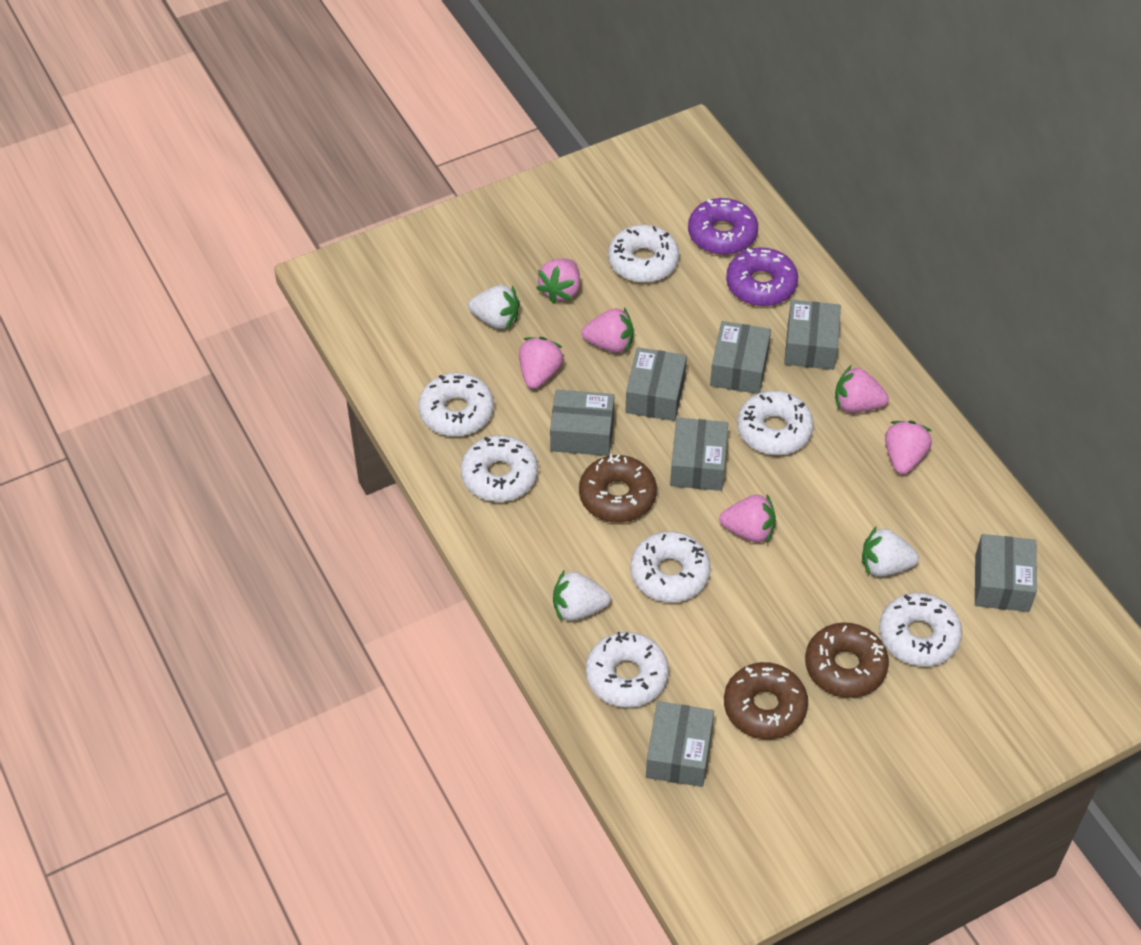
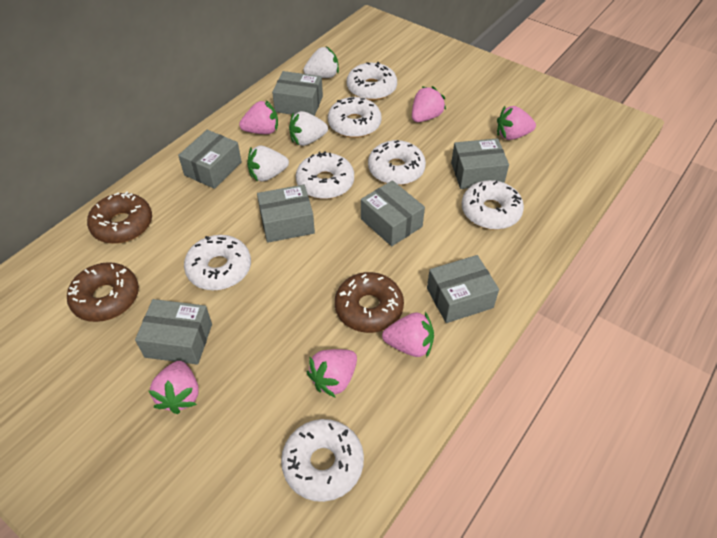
purple donut: 2 -> 0

